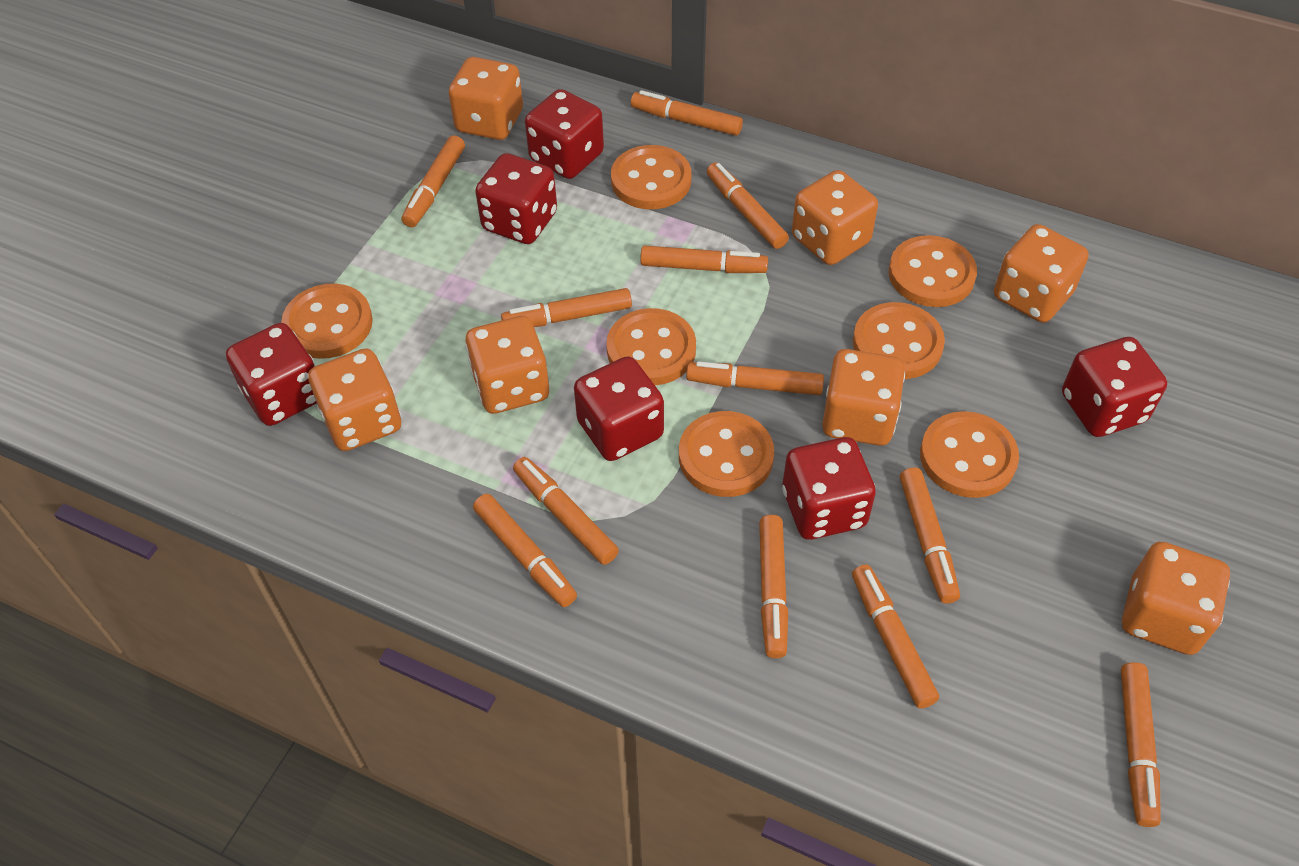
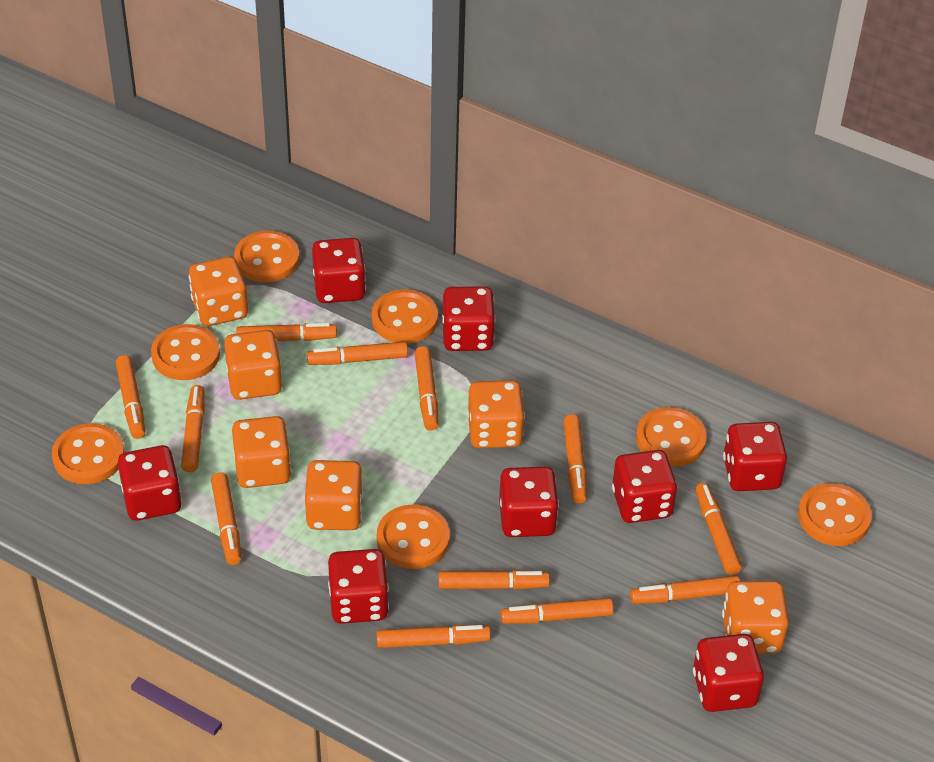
orange dice: 7 -> 6
red dice: 6 -> 8

